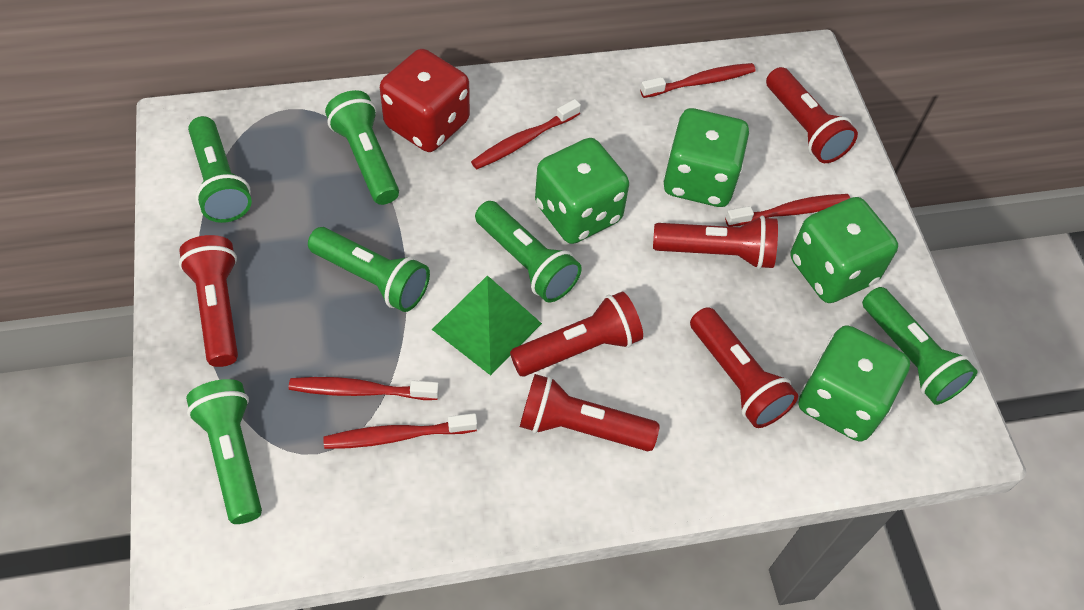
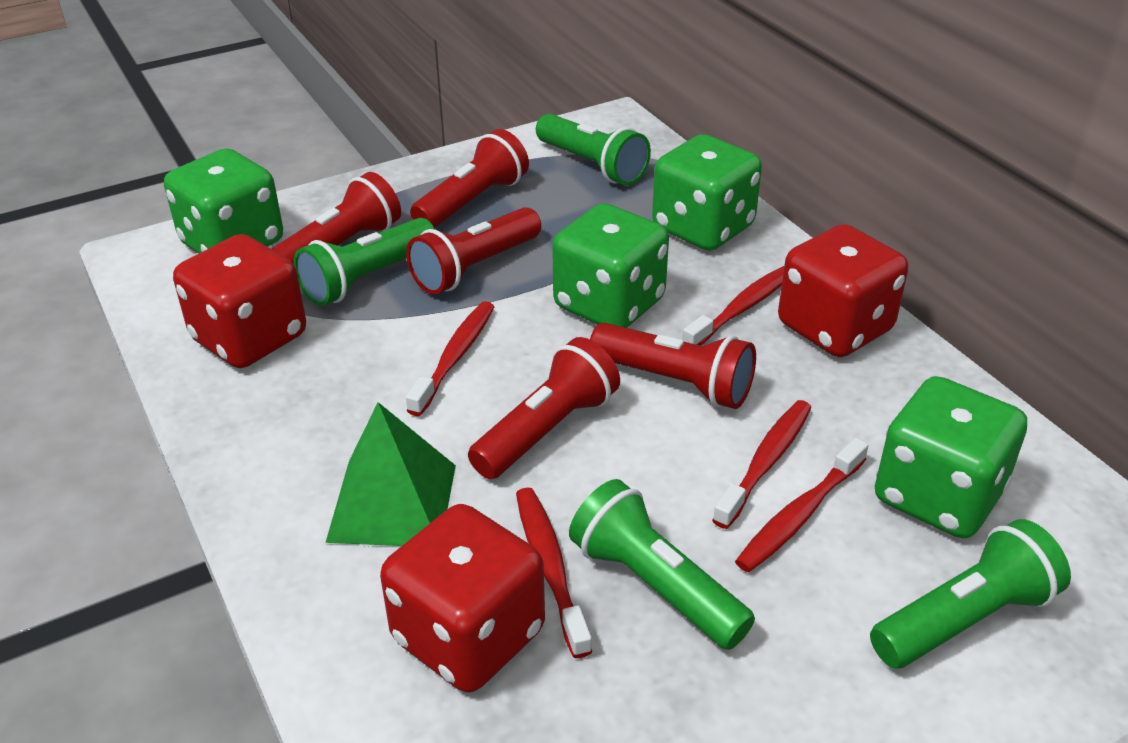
green flashlight: 6 -> 4
red dice: 1 -> 3
red flashlight: 6 -> 5

